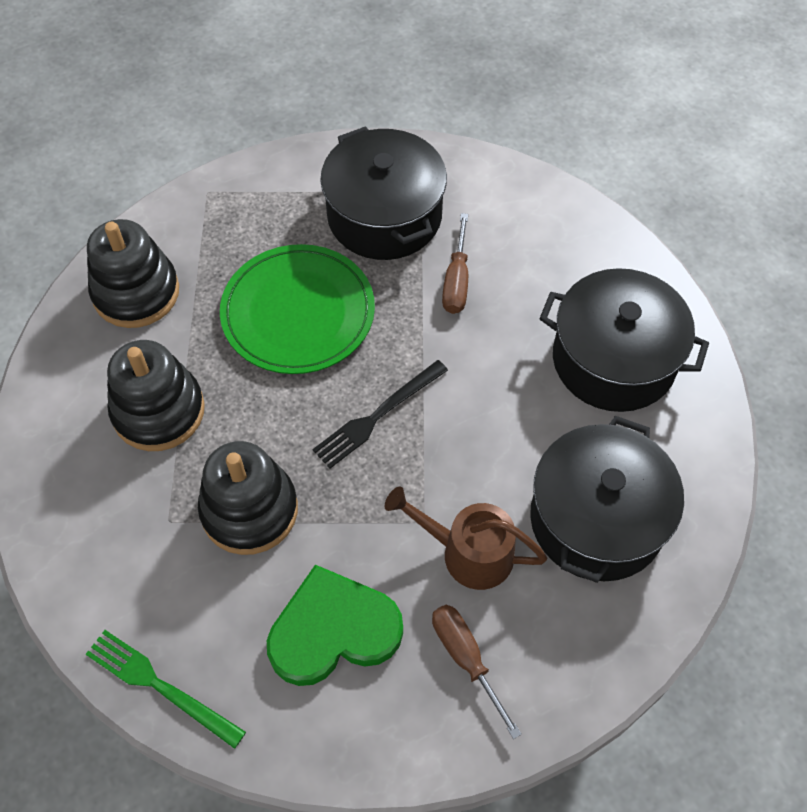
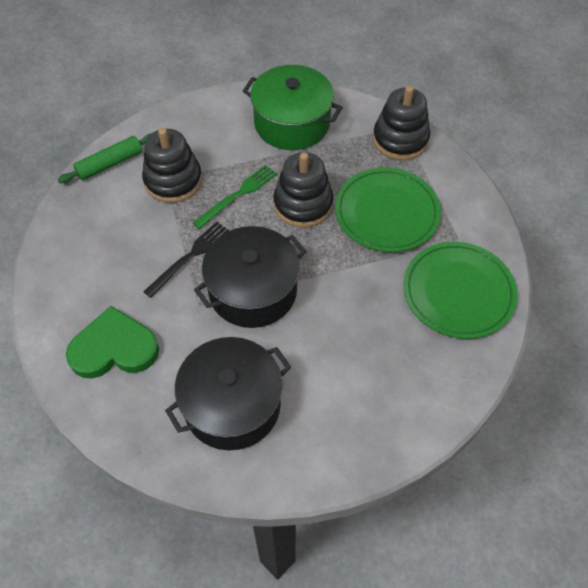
black pot: 3 -> 2
brown screwdriver: 2 -> 0
brown watering can: 1 -> 0
green plate: 1 -> 2
green pot: 0 -> 1
green rolling pin: 0 -> 1

